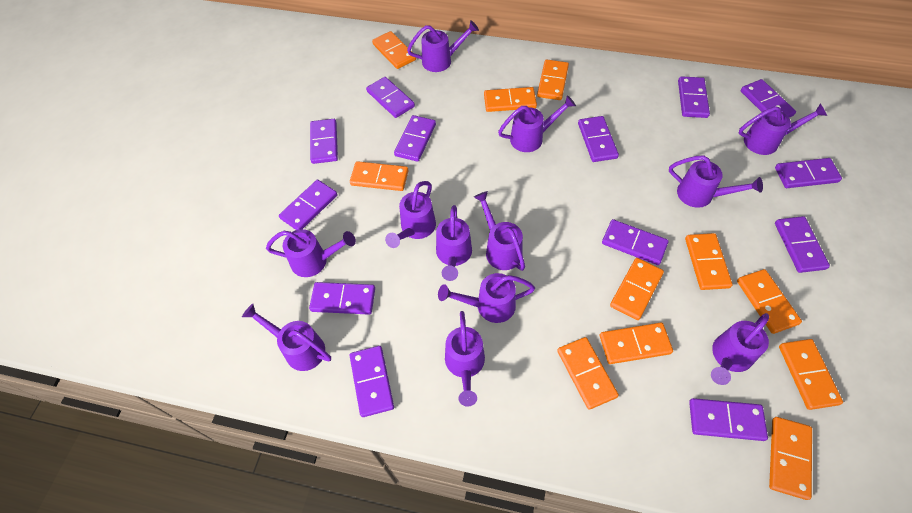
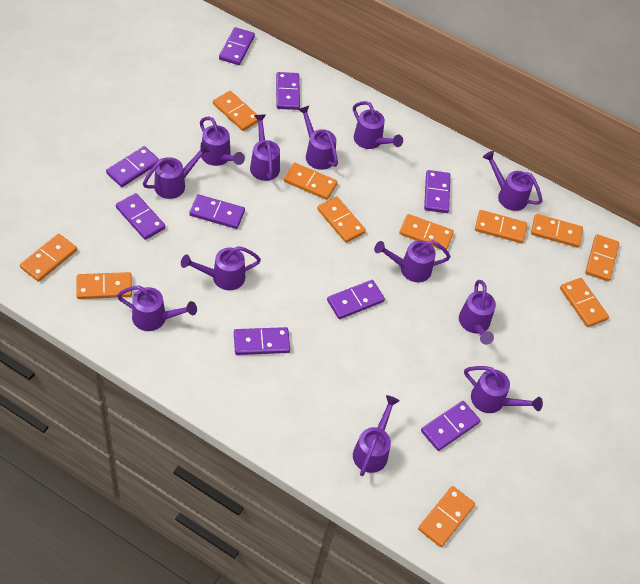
purple domino: 13 -> 9

